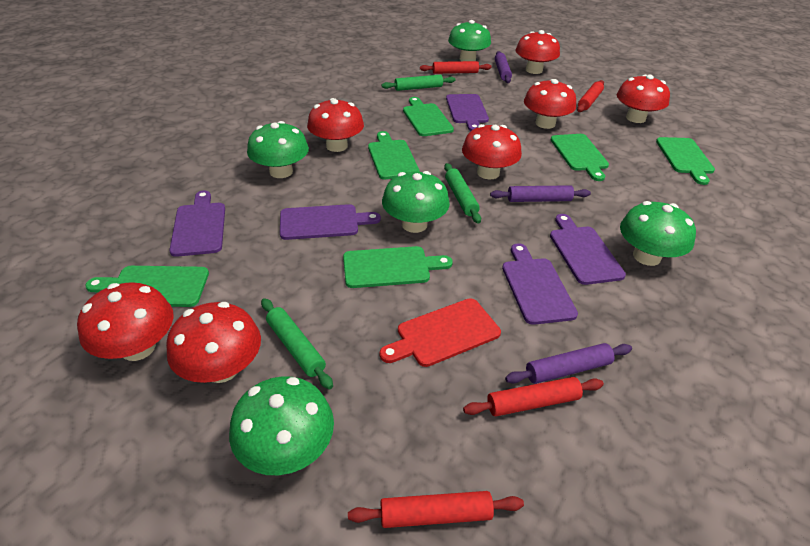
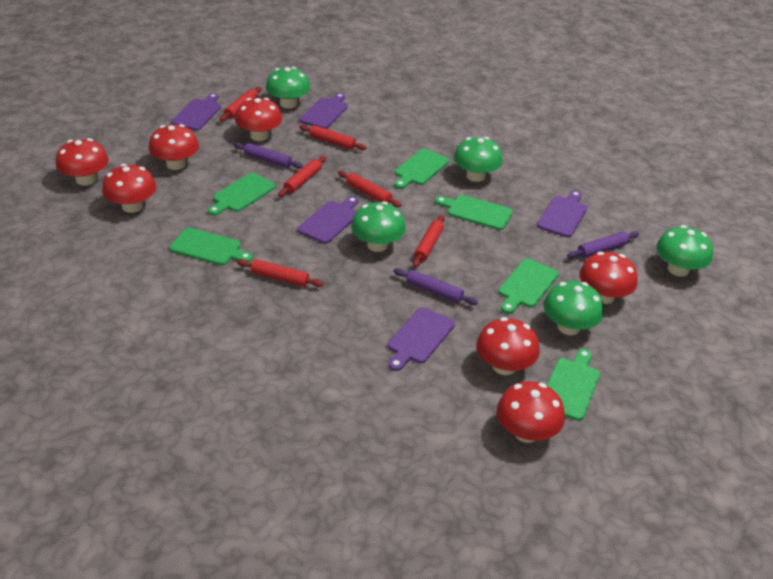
green rolling pin: 3 -> 0
red cutting board: 1 -> 0
red rolling pin: 4 -> 6

